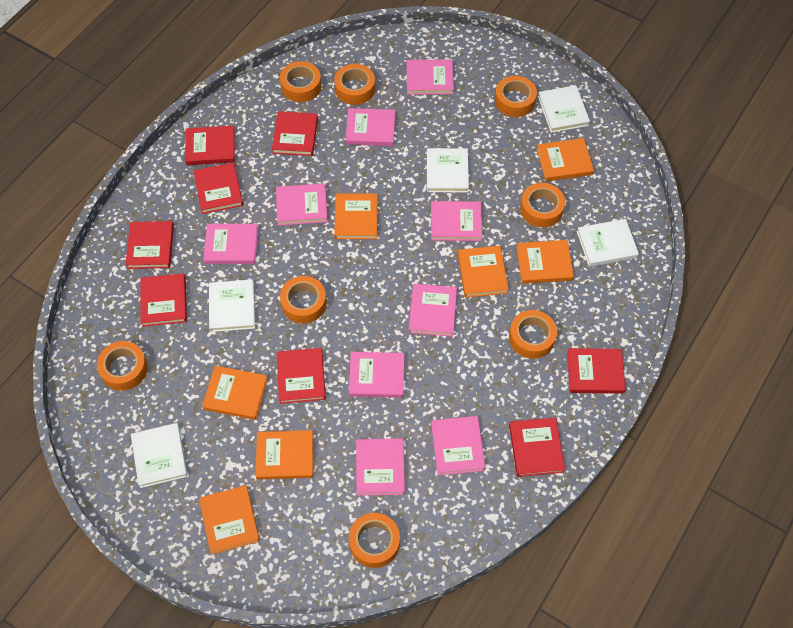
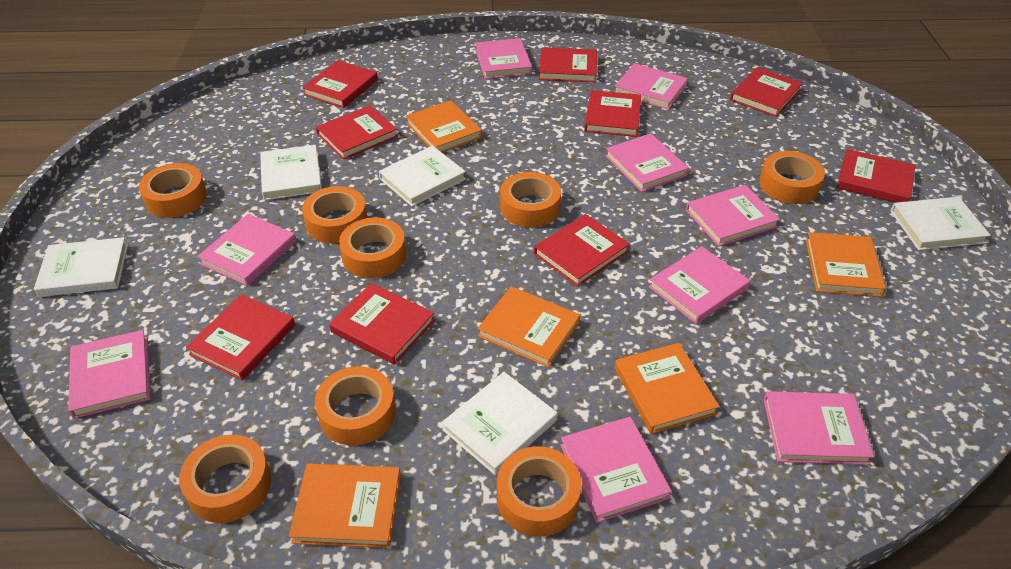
orange book: 7 -> 5
red book: 8 -> 9

